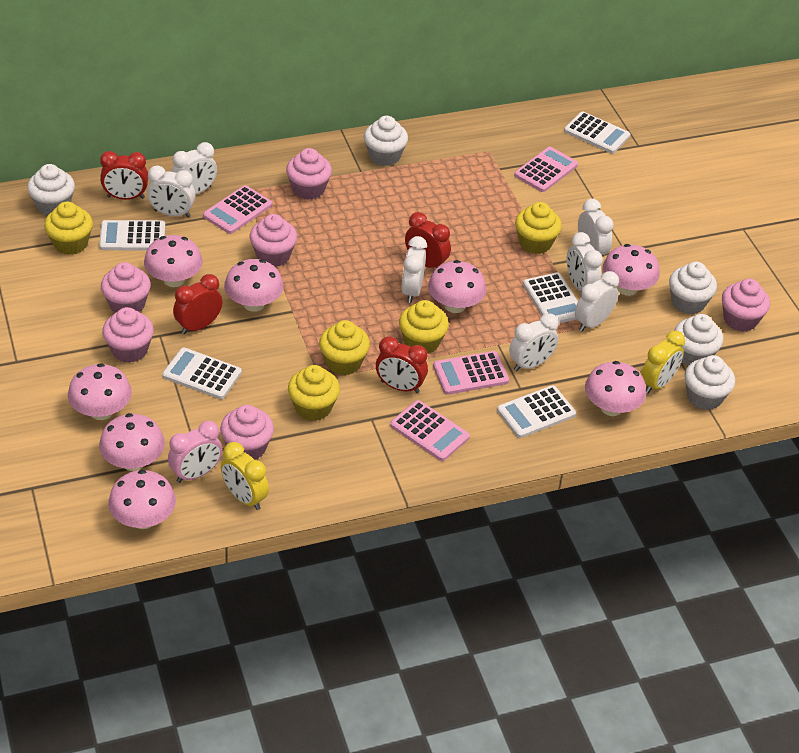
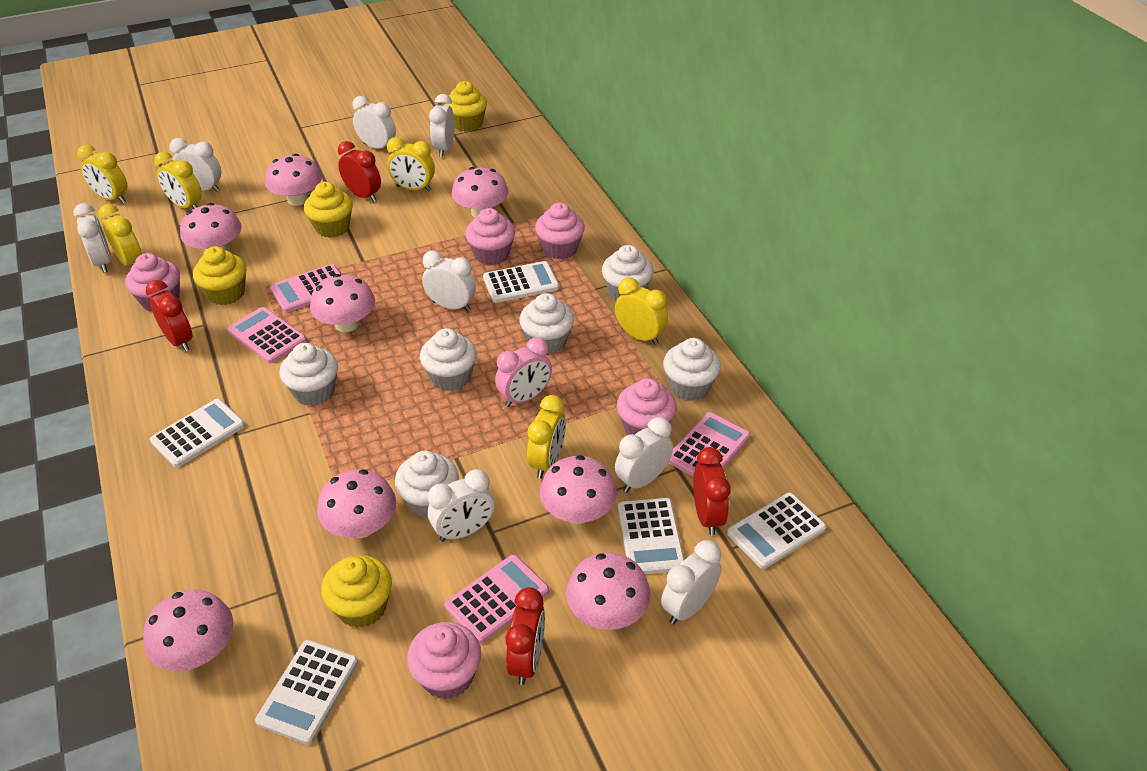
pink cupcake: 6 -> 5
white clock: 7 -> 8
white cupcake: 5 -> 6
yellow clock: 2 -> 6
yellow cupcake: 5 -> 4

